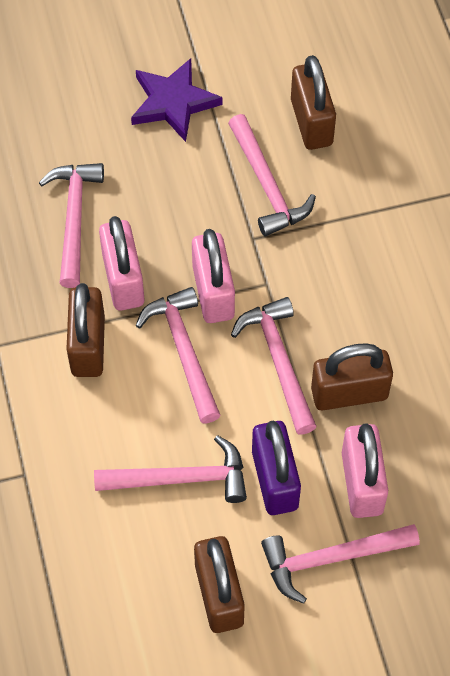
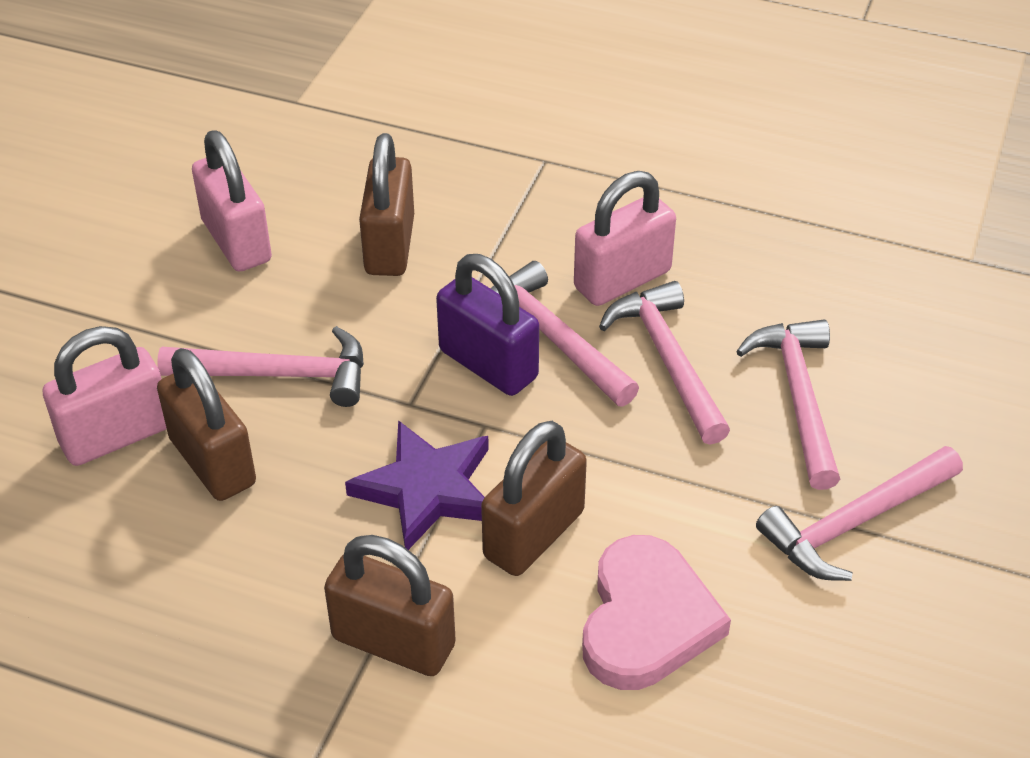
pink hammer: 6 -> 5
pink heart: 0 -> 1

